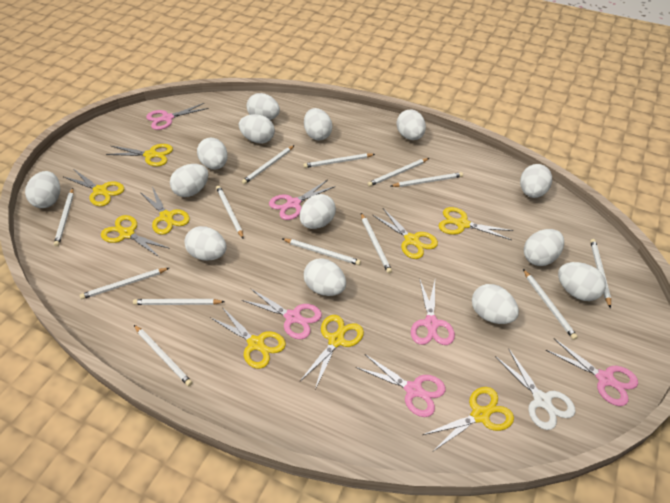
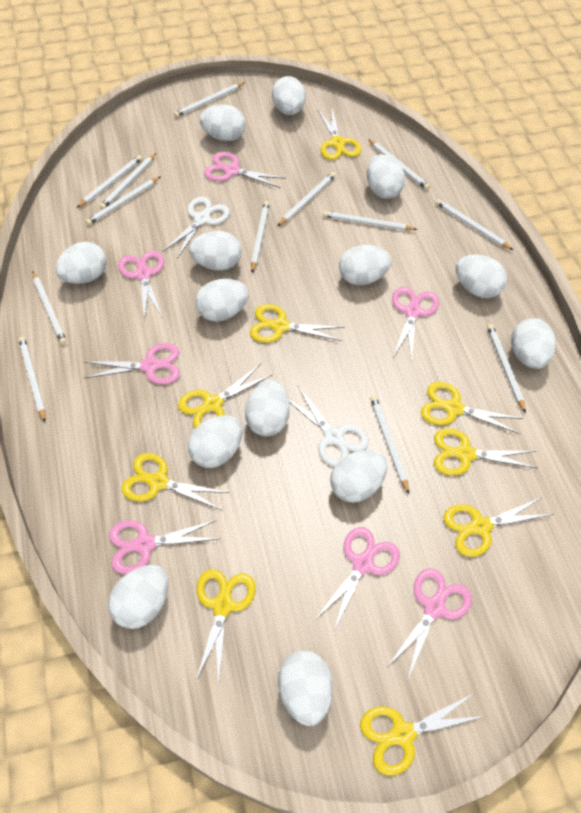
pink scissors: 6 -> 7
white scissors: 1 -> 2

